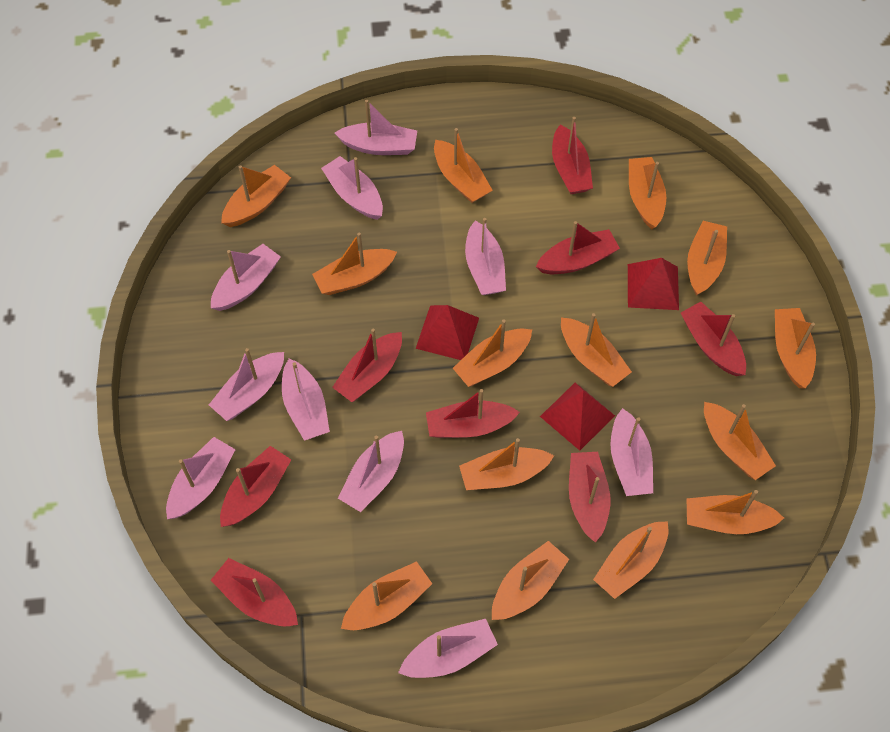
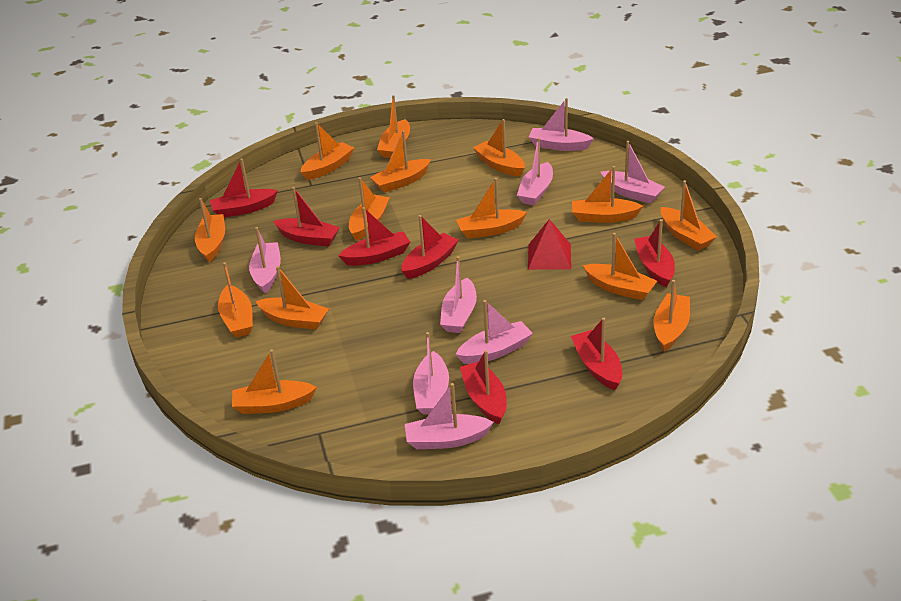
pink boat: 10 -> 8
red boat: 8 -> 7
red pyramid: 3 -> 1

